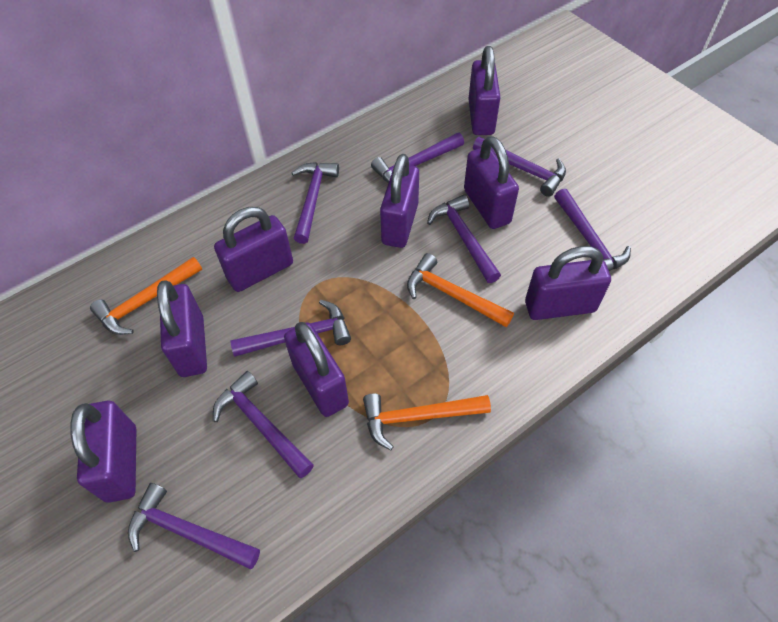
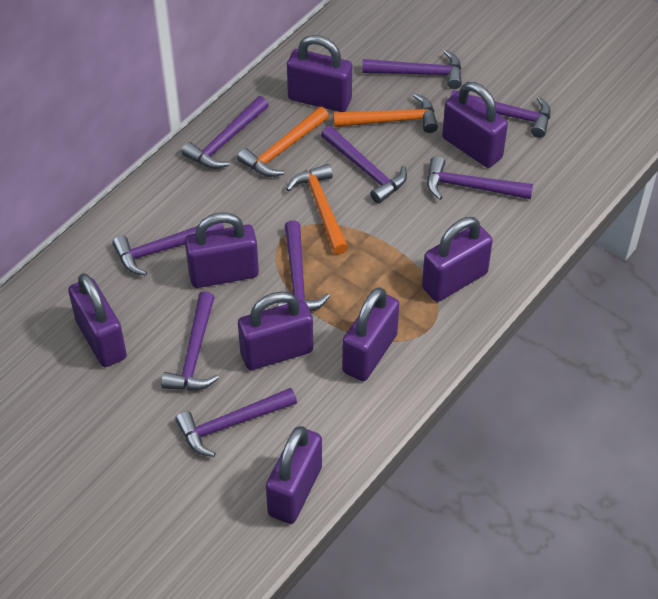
purple hammer: 8 -> 9

